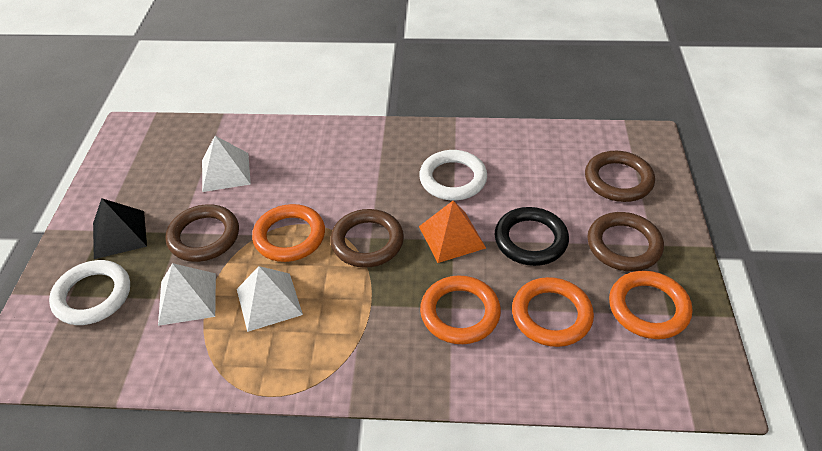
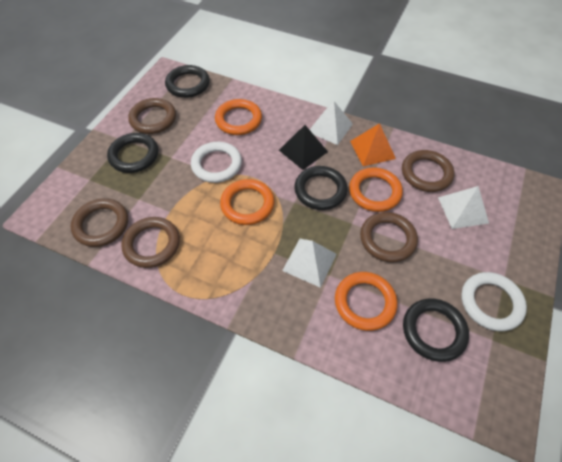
black ring: 1 -> 4
brown ring: 4 -> 5

